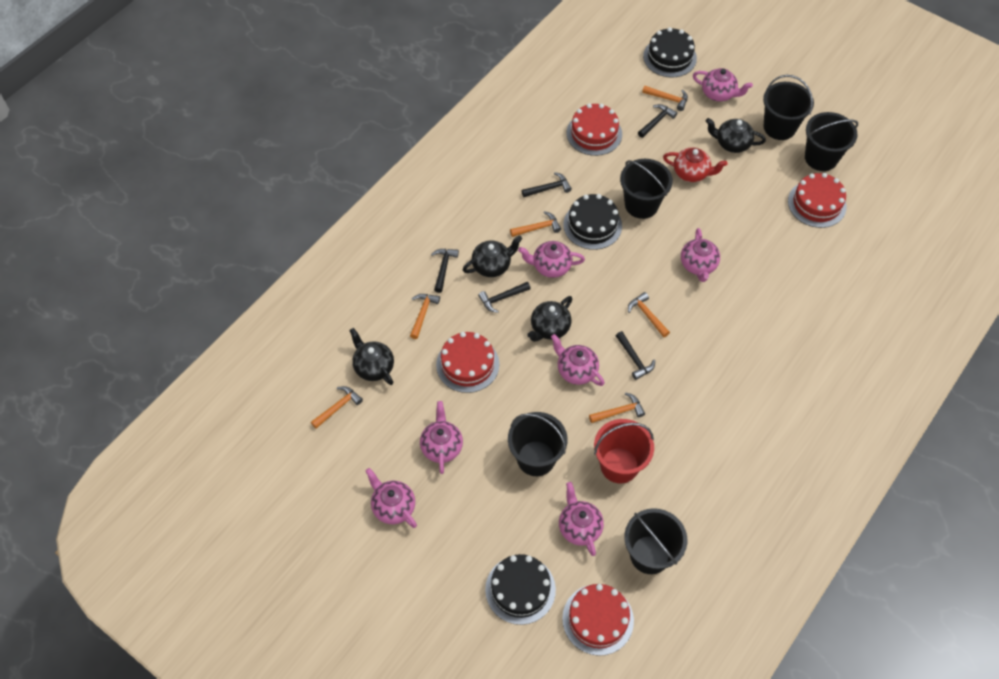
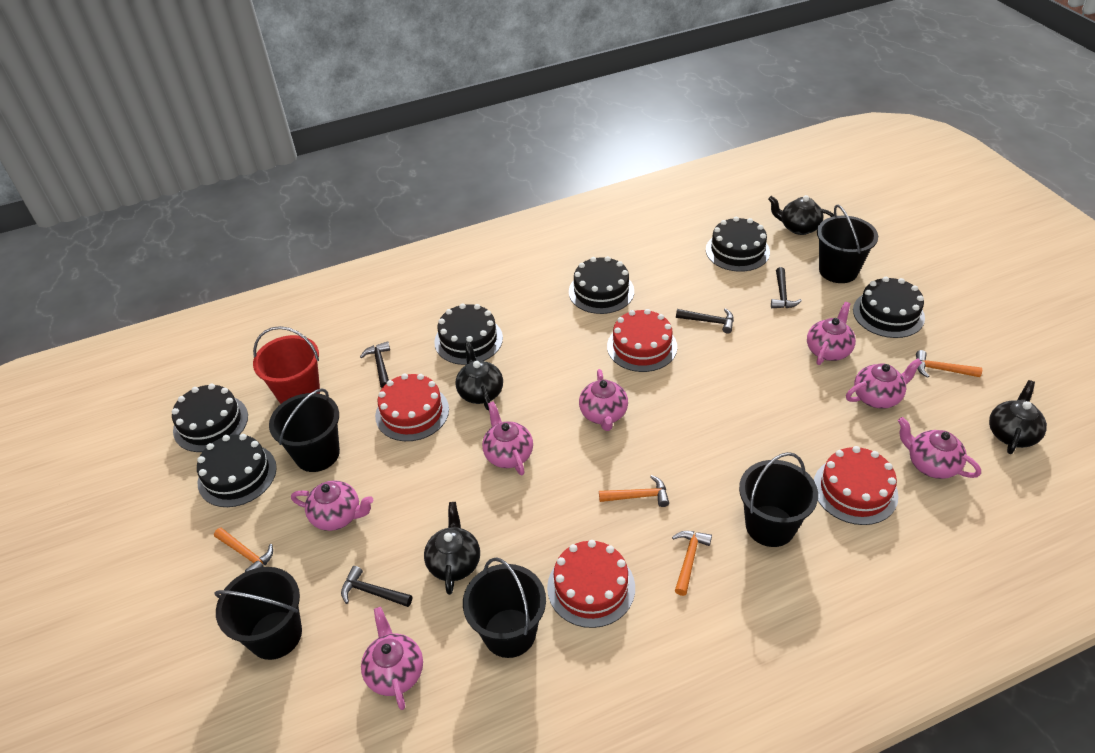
black cake: 3 -> 6
black hammer: 5 -> 4
orange hammer: 6 -> 4
red teapot: 1 -> 0

